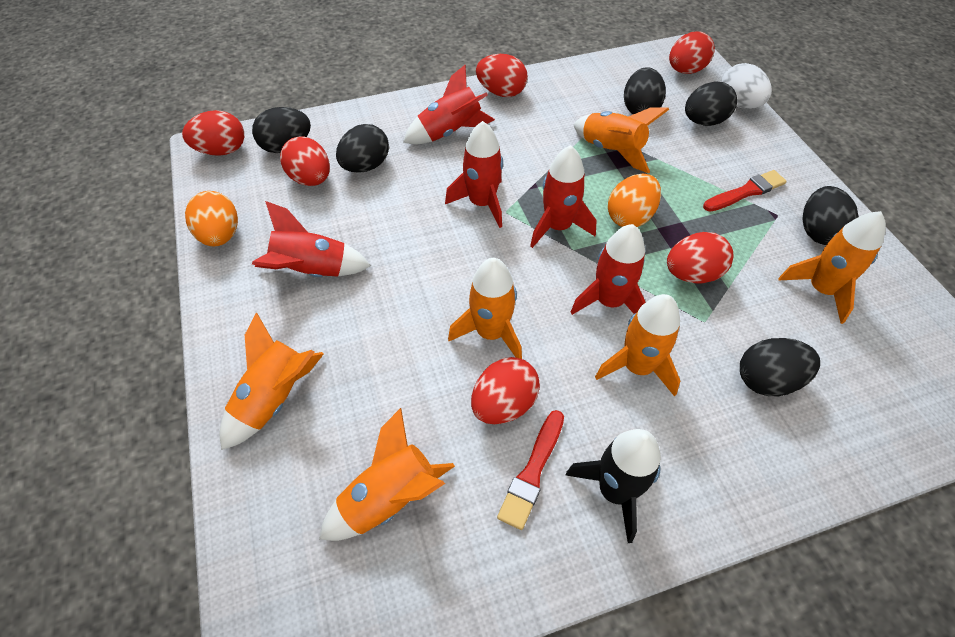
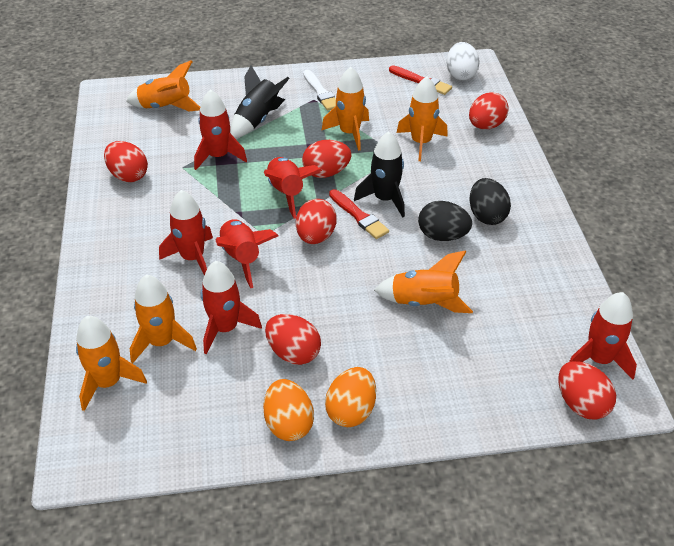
black egg: 6 -> 2
black rocket: 1 -> 2
red rocket: 5 -> 6
white brush: 0 -> 1

